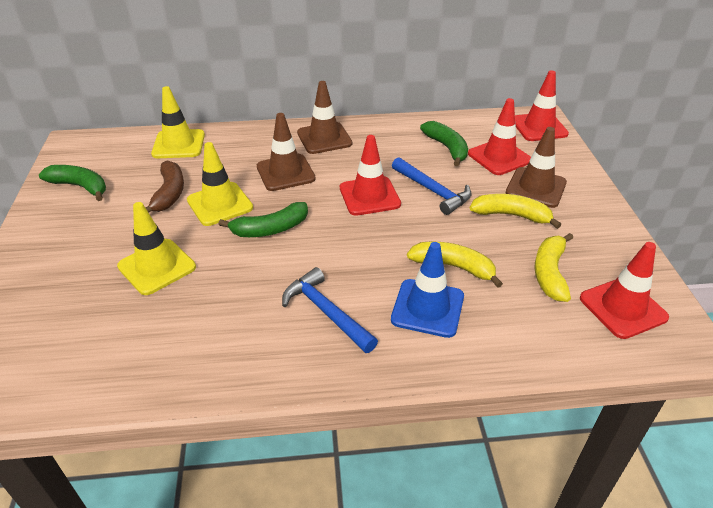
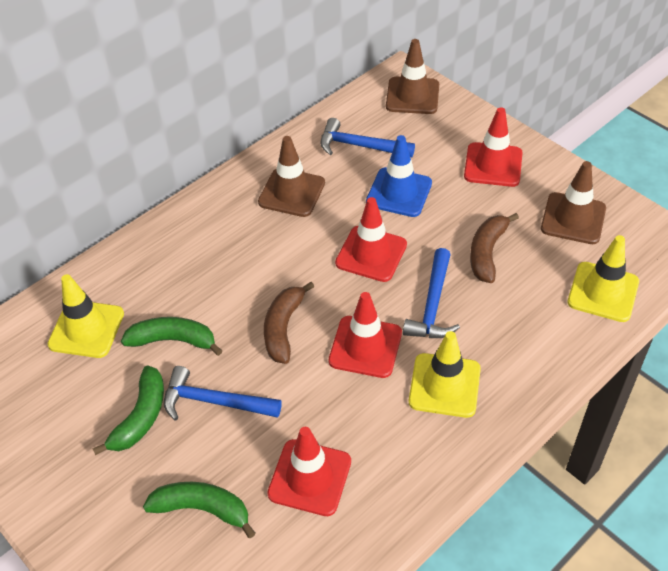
blue hammer: 2 -> 3
brown banana: 1 -> 2
yellow banana: 3 -> 0

